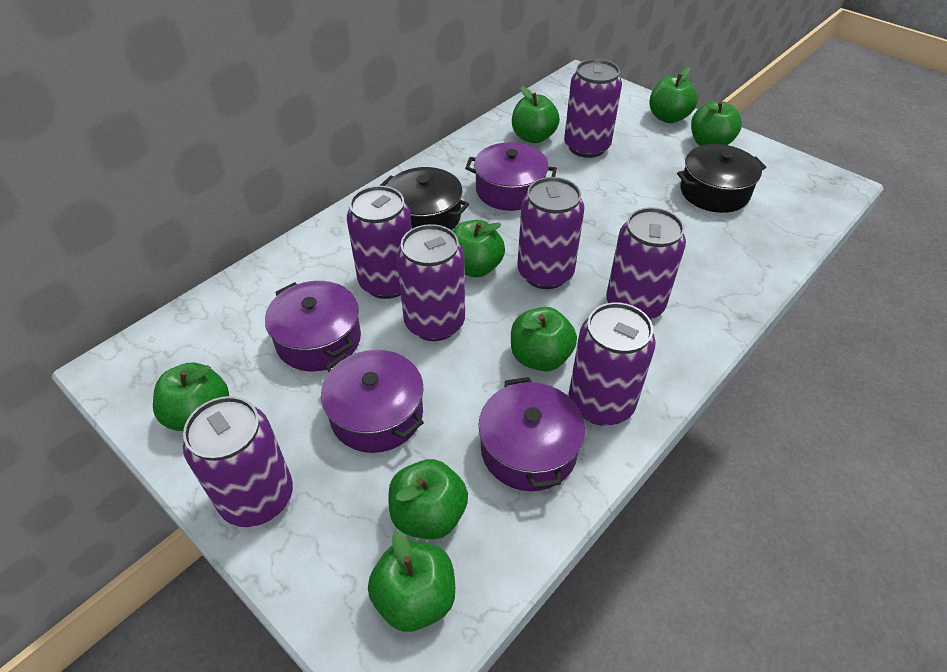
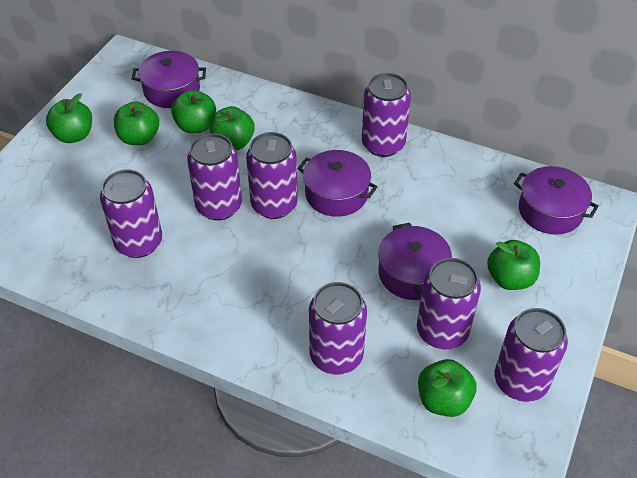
black pot: 2 -> 0
green apple: 8 -> 6

